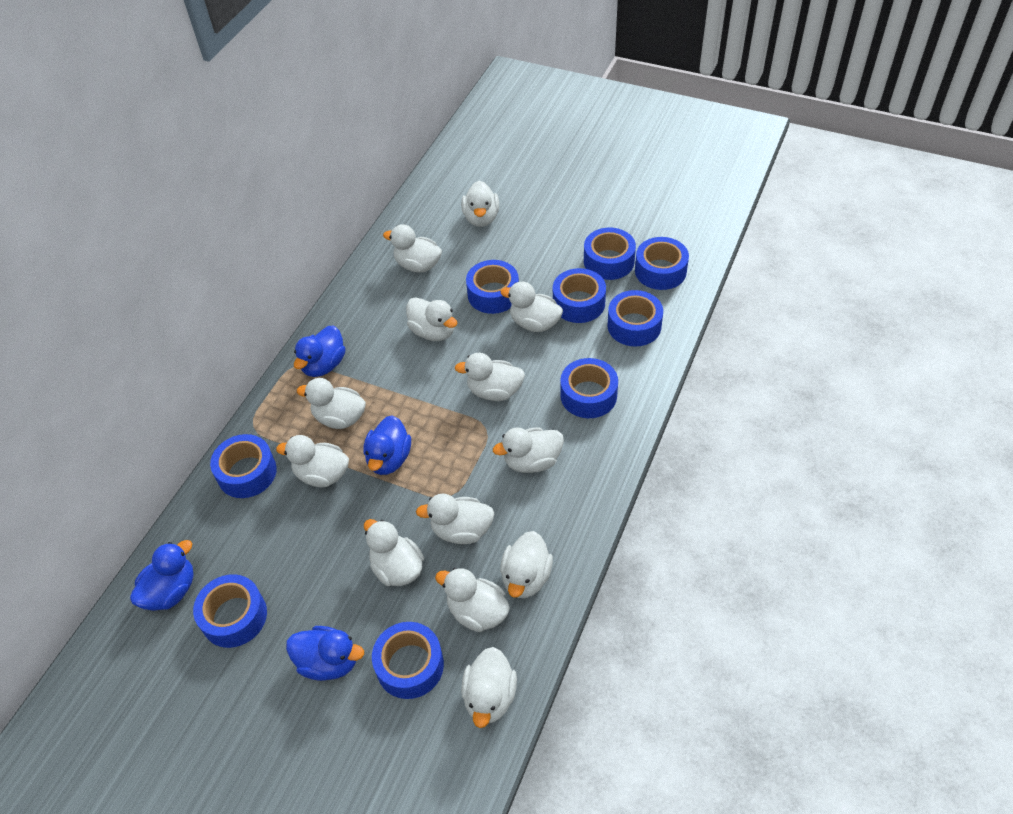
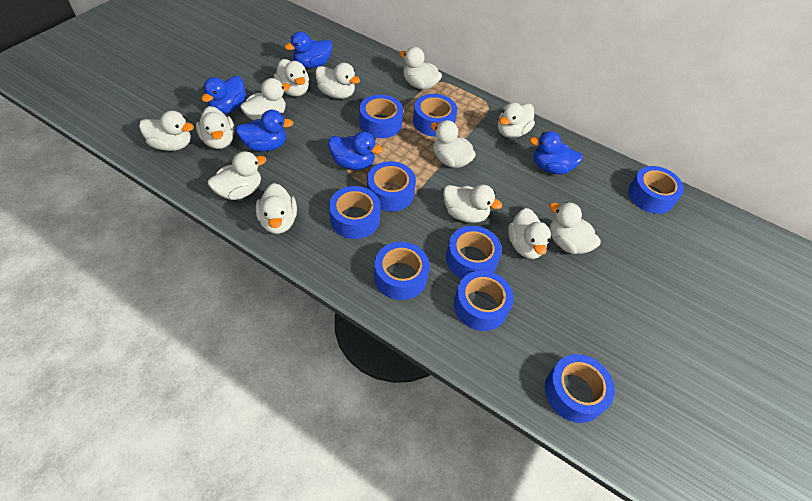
blue duck: 4 -> 5

